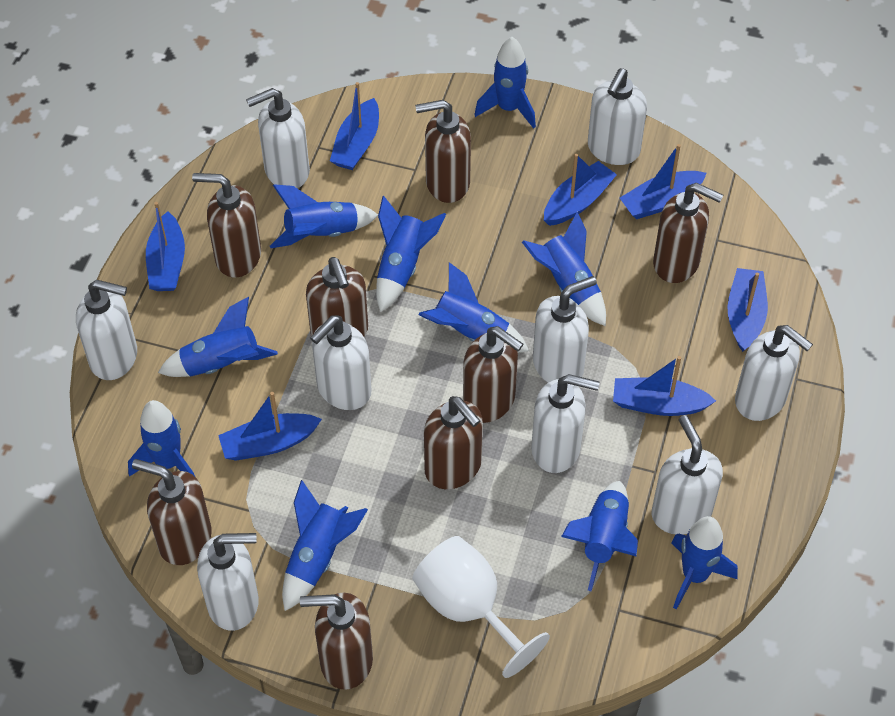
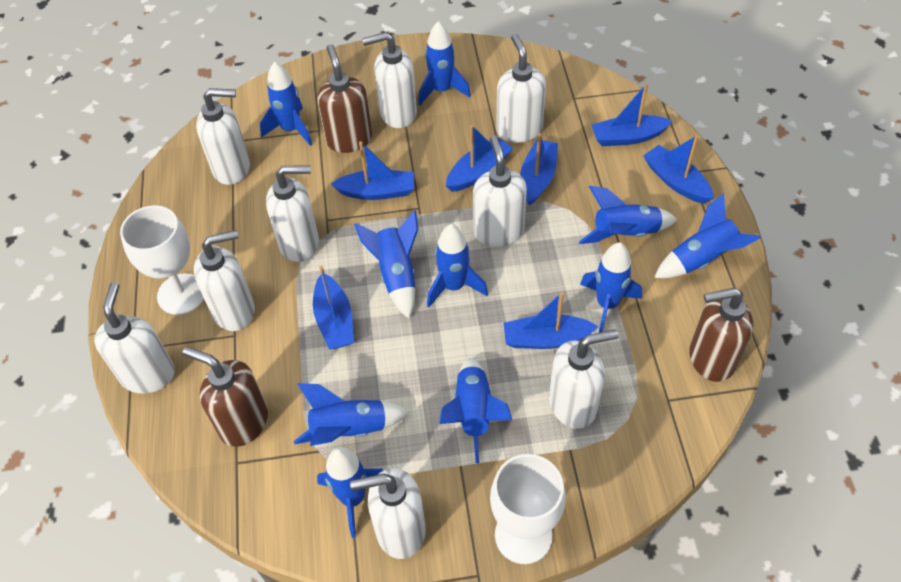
brown soap dispenser: 8 -> 3
white goblet: 1 -> 2

